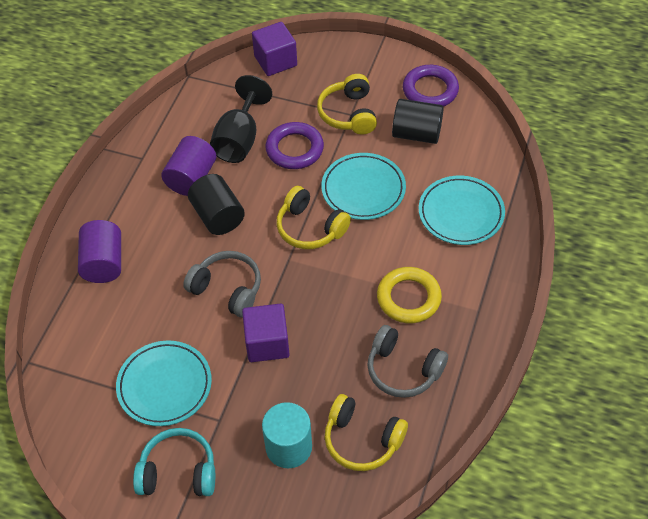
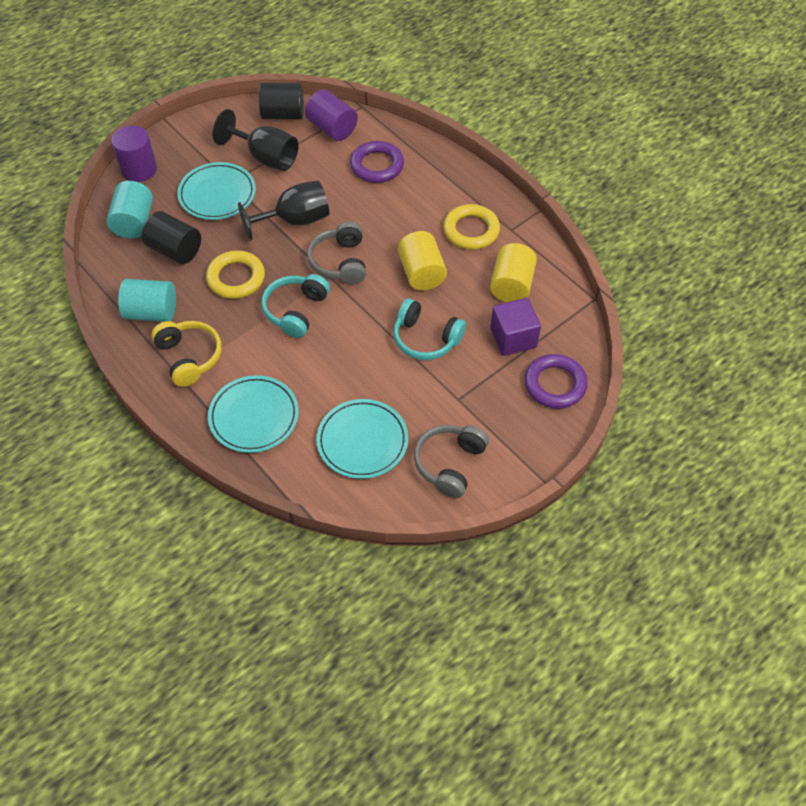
black goblet: 1 -> 2
purple cube: 2 -> 1
turquoise cylinder: 1 -> 2
turquoise headphones: 1 -> 2
yellow cylinder: 0 -> 2
yellow headphones: 3 -> 1
yellow ring: 1 -> 2

